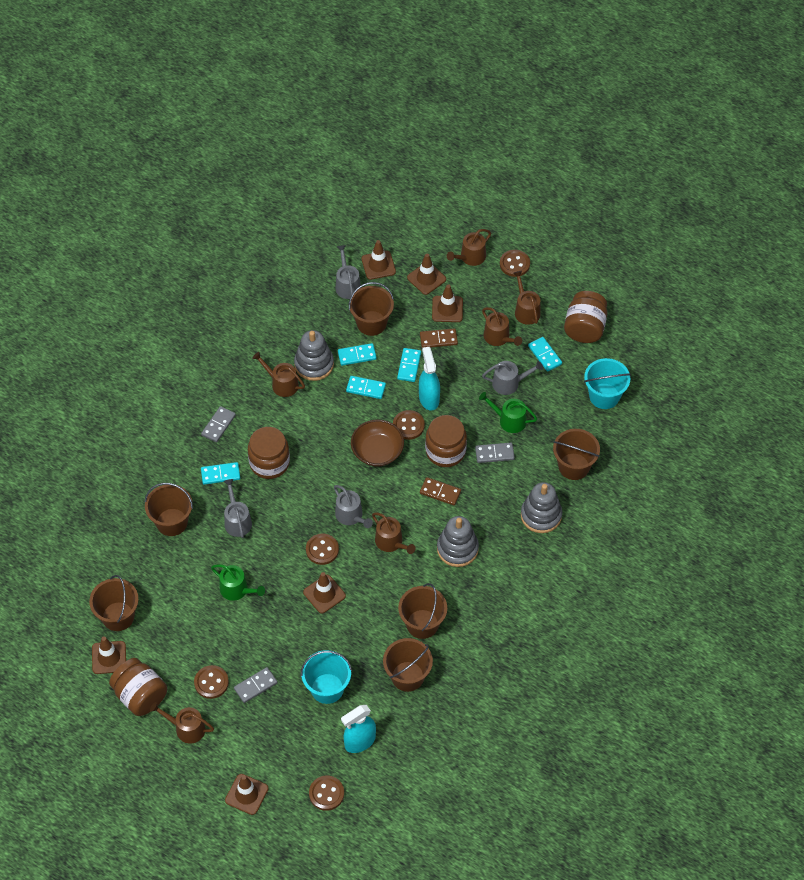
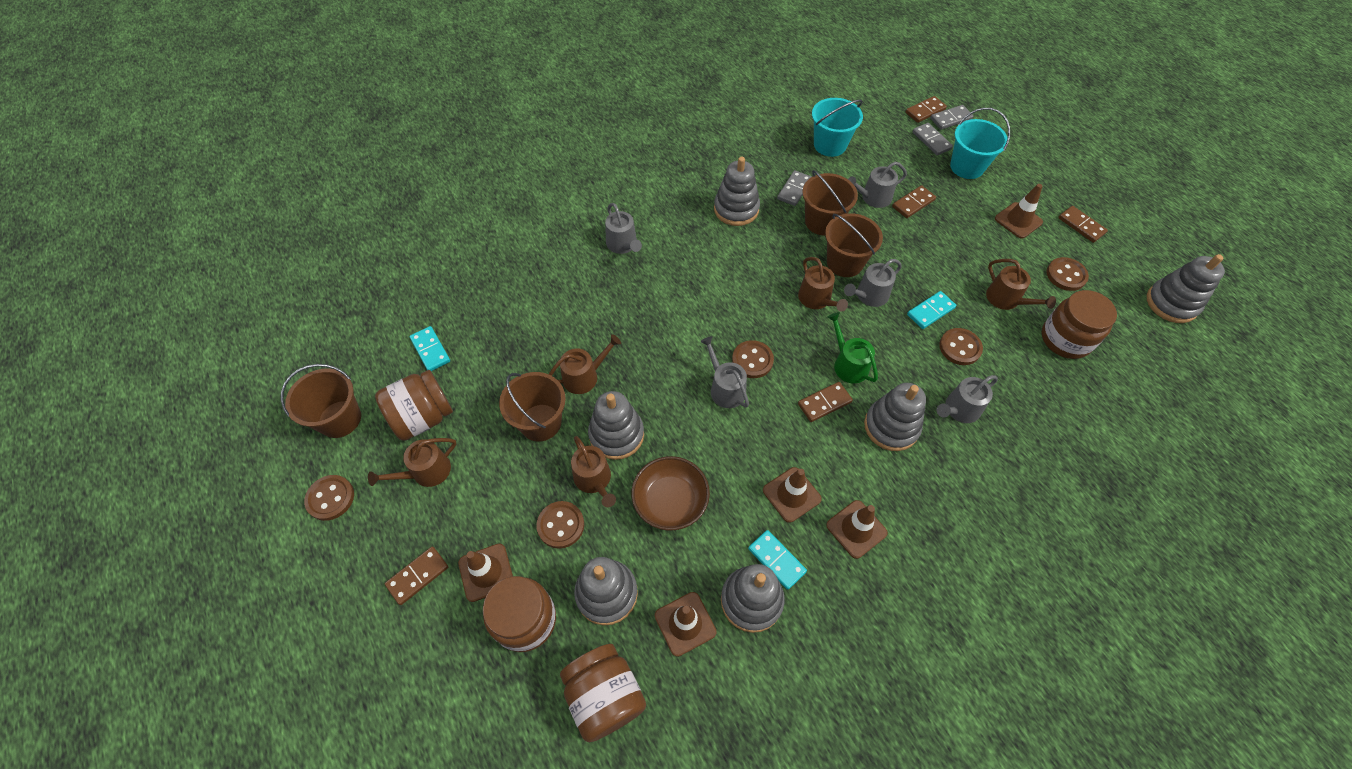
brown bucket: 6 -> 4
brown domino: 2 -> 5
brown traffic cone: 6 -> 5
brown watering can: 6 -> 5
green watering can: 2 -> 1
grey stacking toy: 3 -> 6
grey watering can: 4 -> 5
turquoise domino: 5 -> 3
turquoise spray bottle: 2 -> 0

